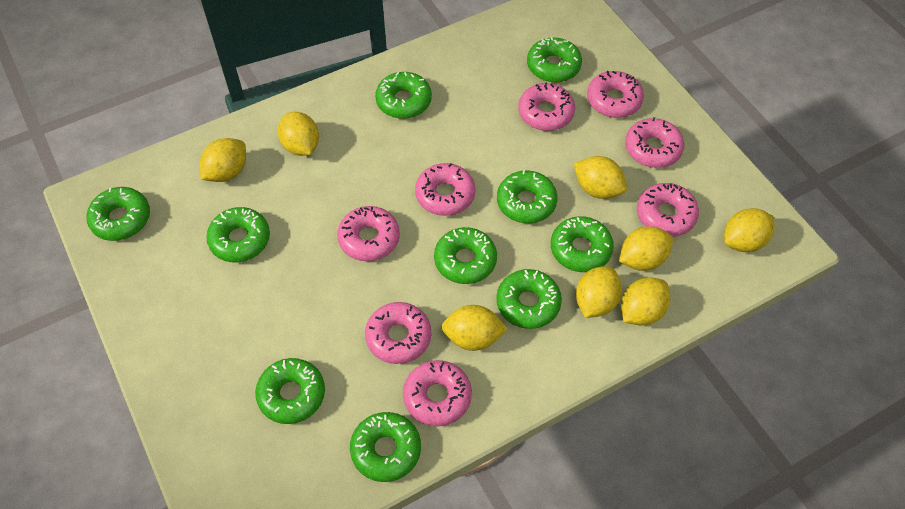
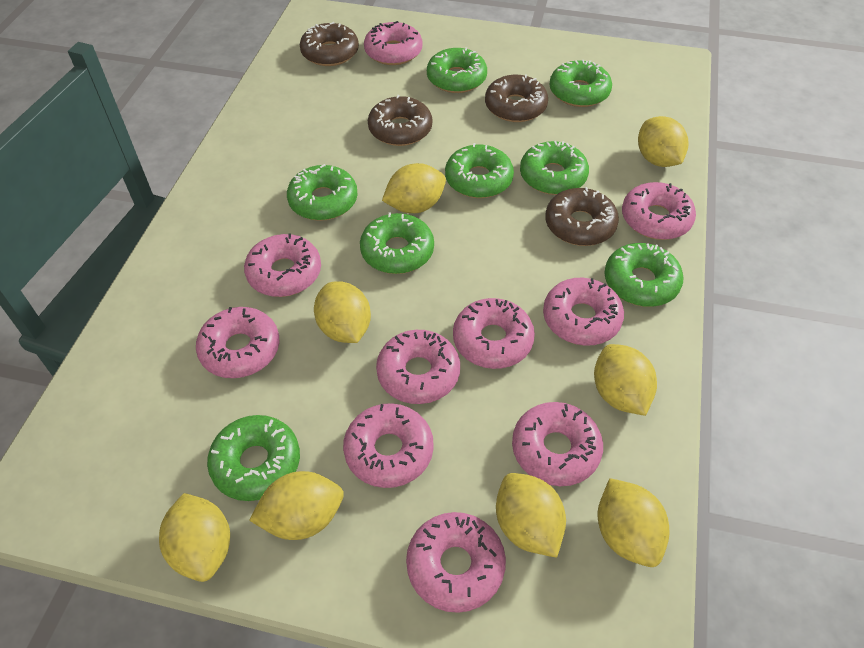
brown donut: 0 -> 4
green donut: 10 -> 8
pink donut: 8 -> 10

